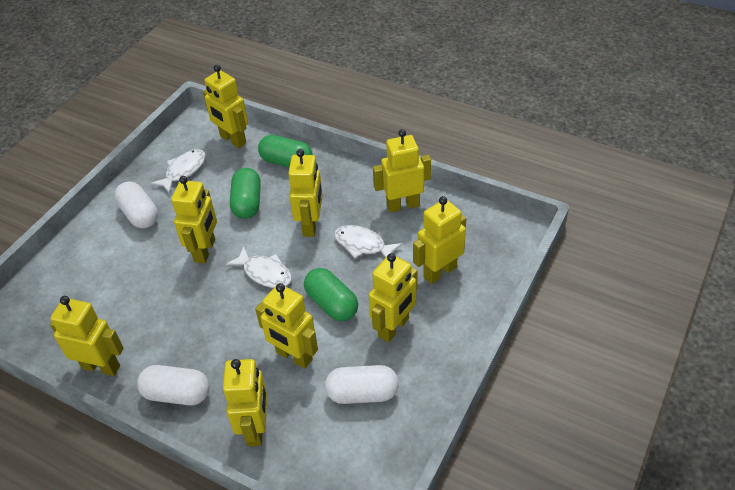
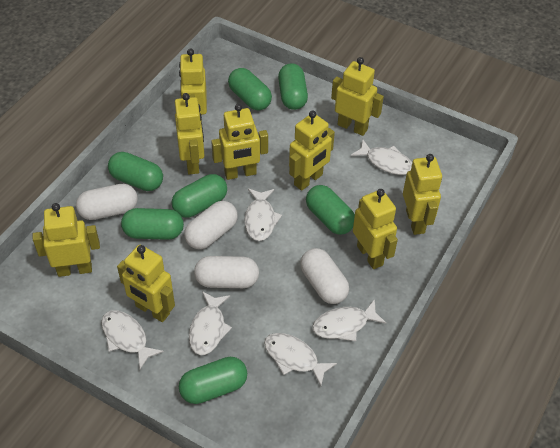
green capsule: 3 -> 7
white capsule: 3 -> 4
white fish: 3 -> 6

